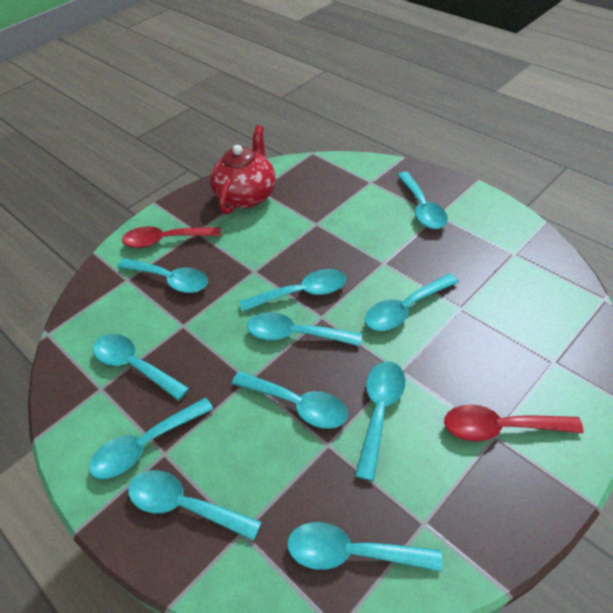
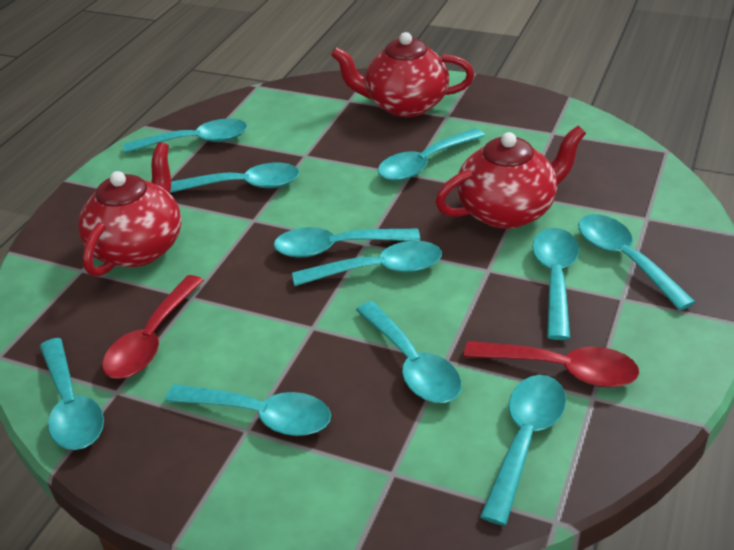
red teapot: 1 -> 3

